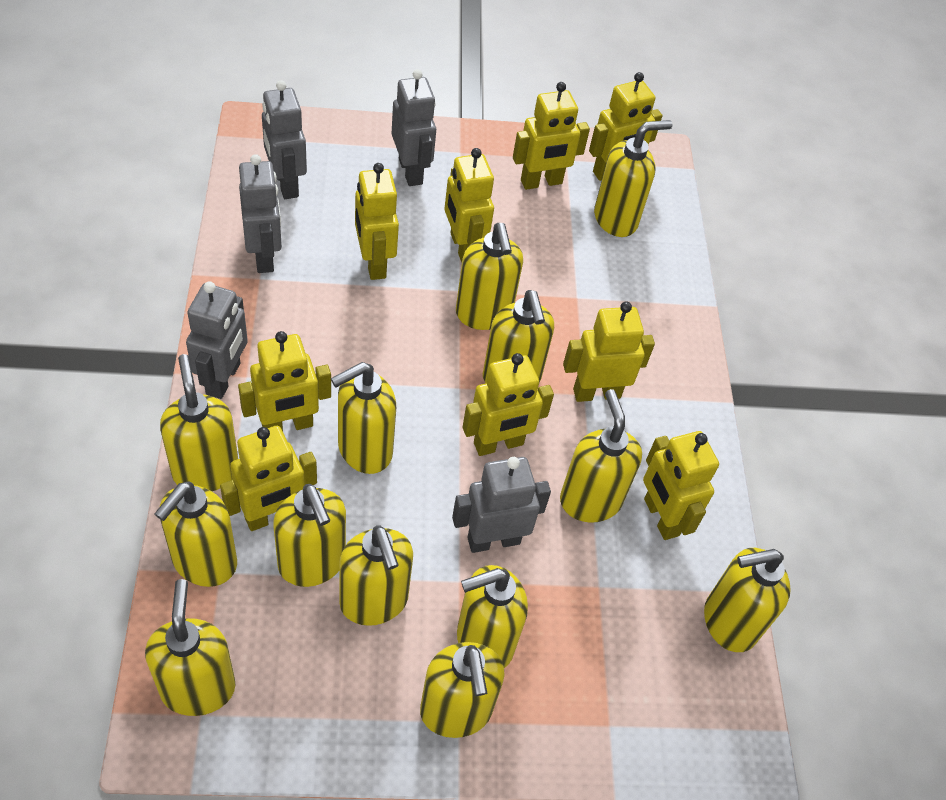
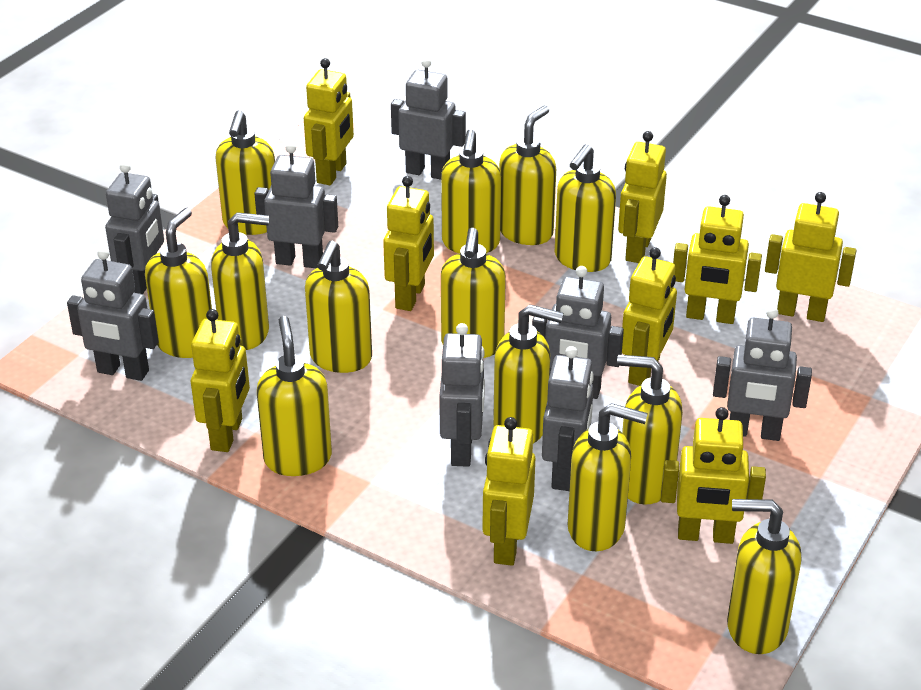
grey robot: 5 -> 8

